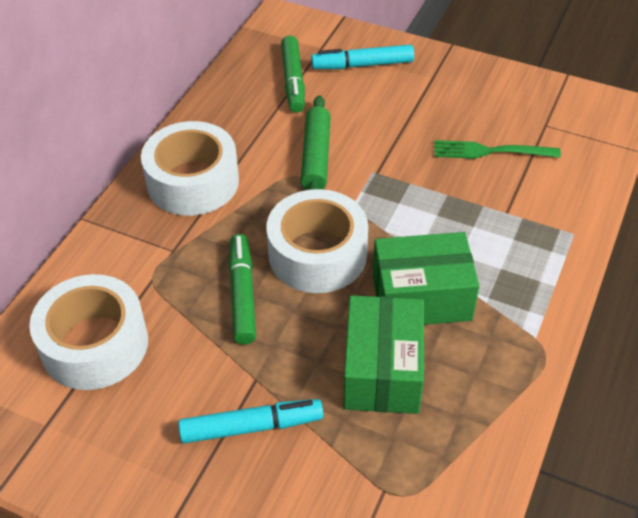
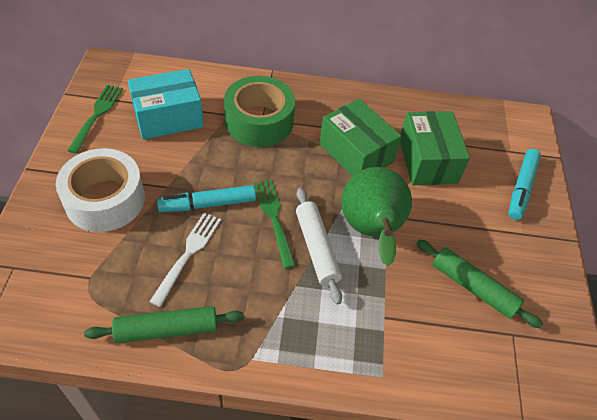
green fork: 1 -> 2
green marker: 2 -> 0
green pear: 0 -> 1
green rolling pin: 1 -> 2
green tape: 0 -> 1
turquoise box: 0 -> 1
white fork: 0 -> 1
white rolling pin: 0 -> 1
white tape: 3 -> 1

